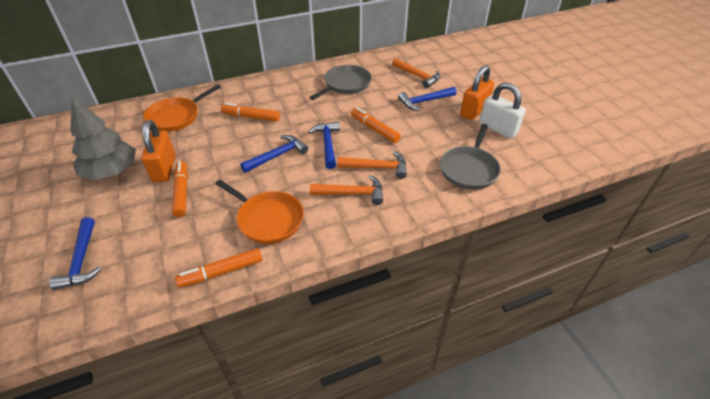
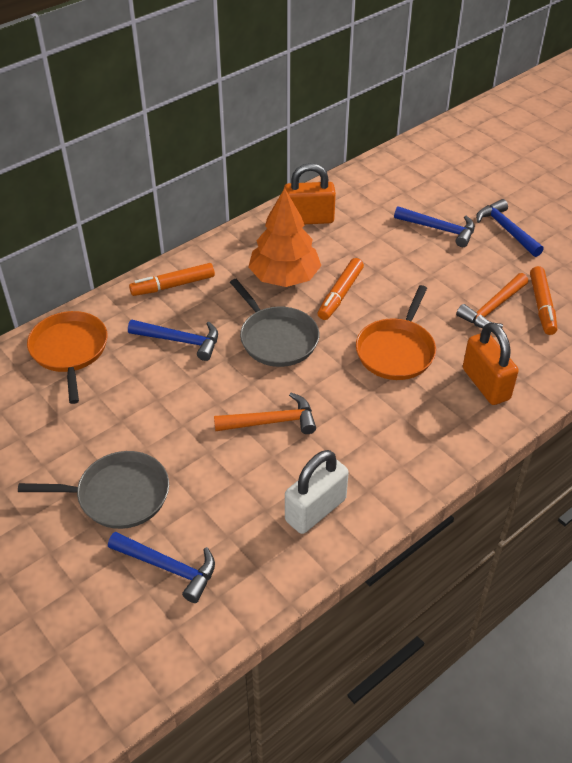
grey tree: 1 -> 0
orange hammer: 3 -> 2
orange marker: 4 -> 3
orange tree: 0 -> 1

